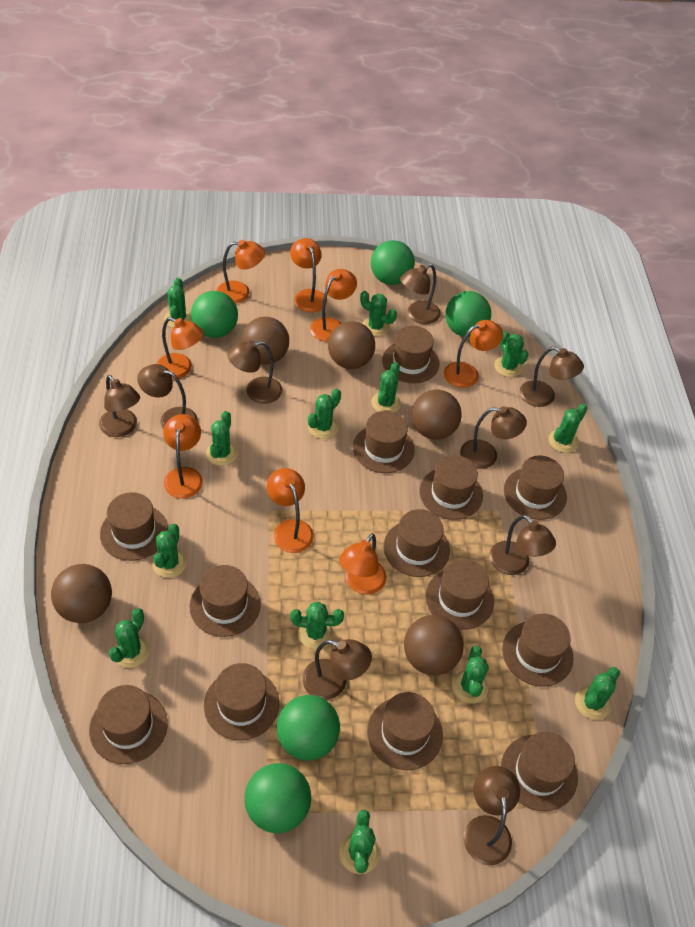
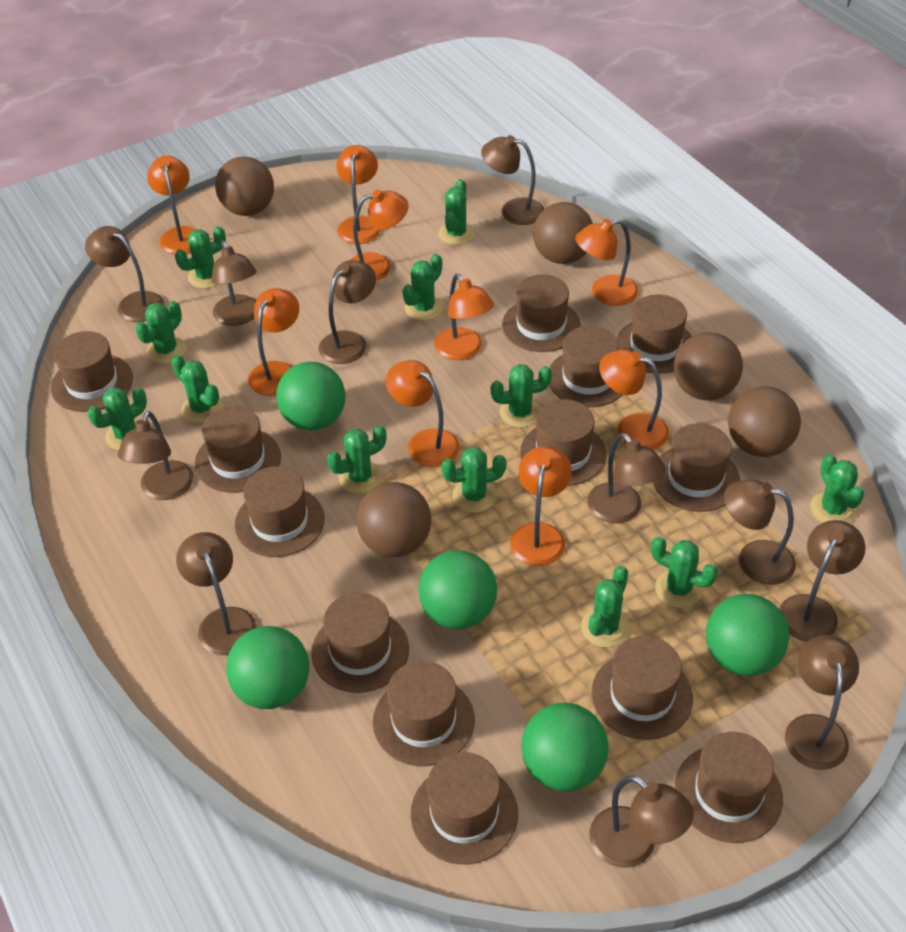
brown lamp: 9 -> 11
green cactus: 13 -> 12
orange lamp: 8 -> 9

